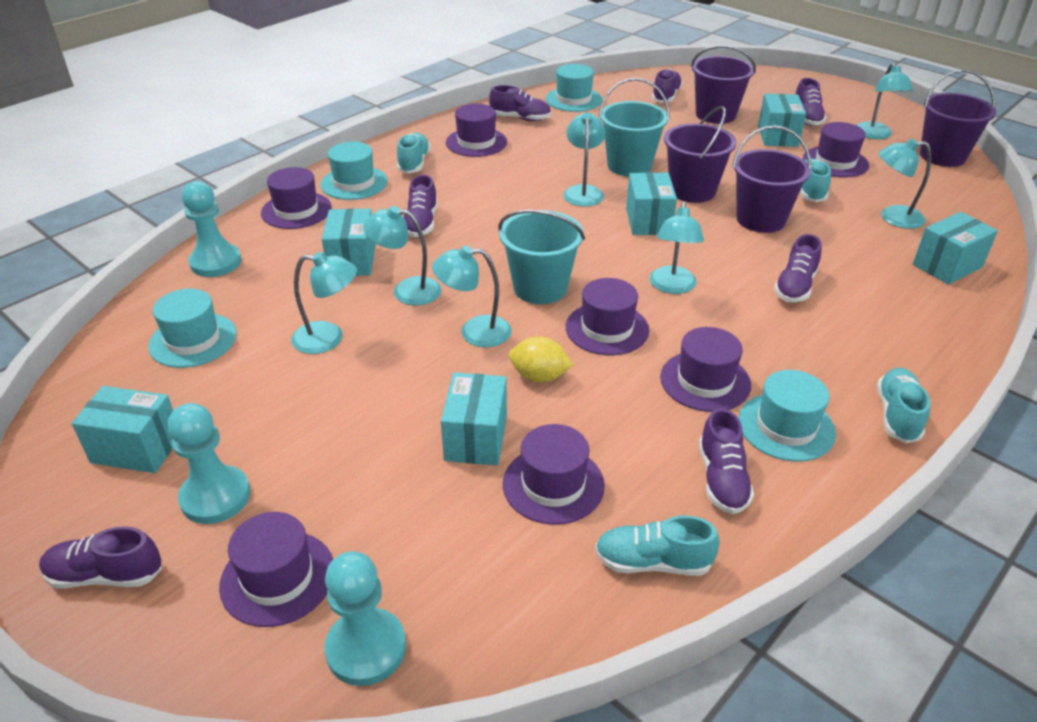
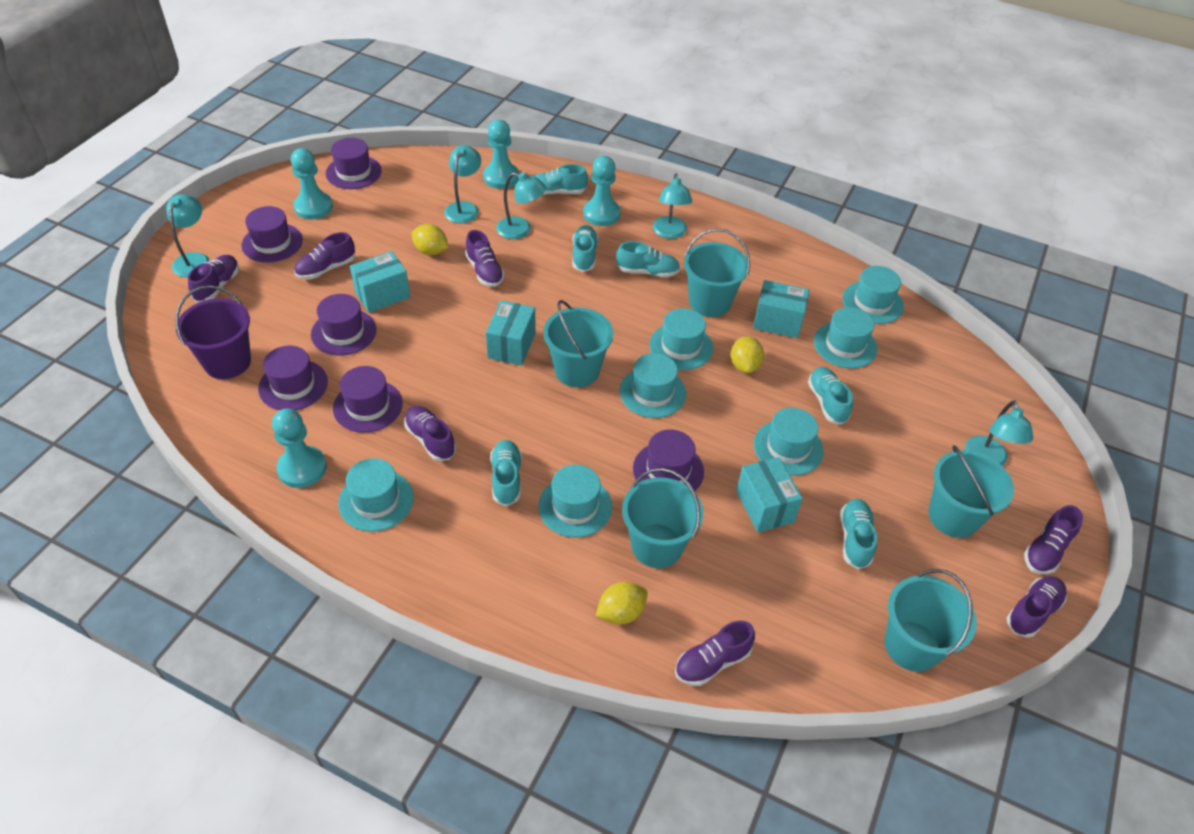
purple bucket: 4 -> 1
purple hat: 7 -> 6
turquoise box: 6 -> 4
turquoise bucket: 2 -> 5
turquoise hat: 4 -> 7
turquoise lamp: 7 -> 5
turquoise pawn: 3 -> 4
turquoise shoe: 4 -> 6
yellow lemon: 1 -> 3

